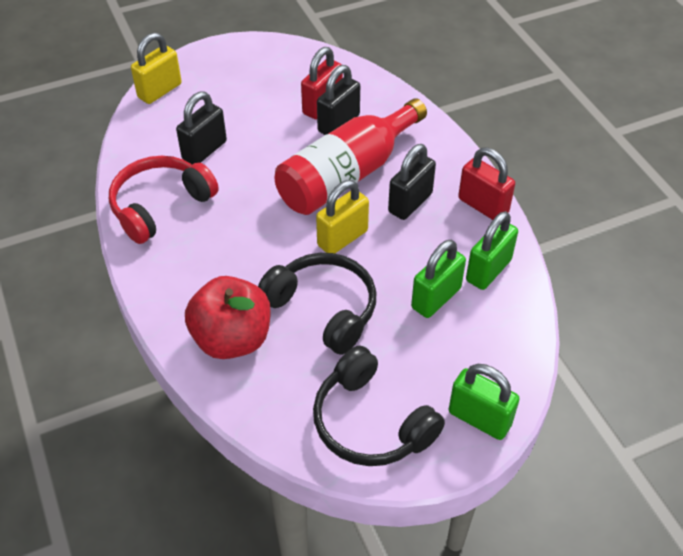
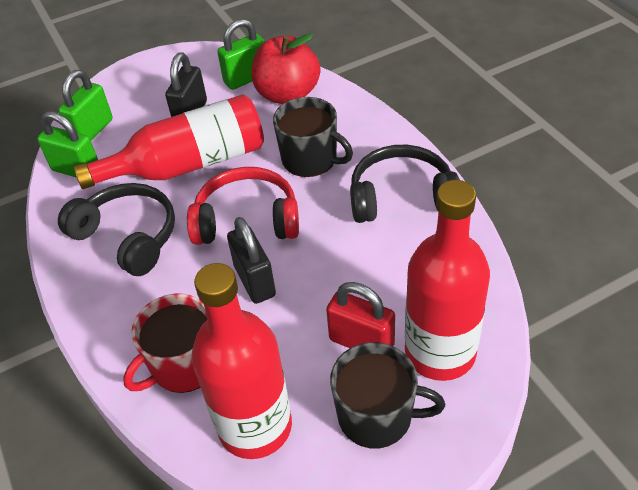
black mug: 0 -> 2
black padlock: 3 -> 2
red bottle: 1 -> 3
red mug: 0 -> 1
red padlock: 2 -> 1
yellow padlock: 2 -> 0

